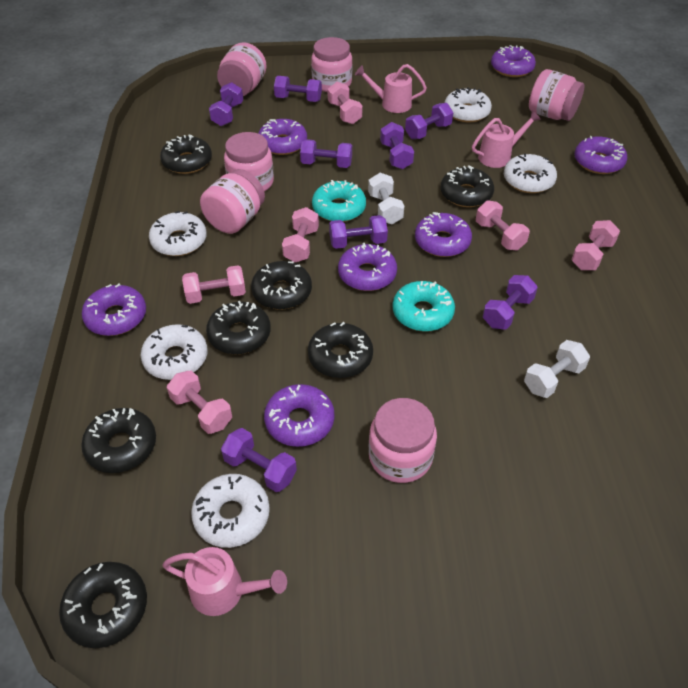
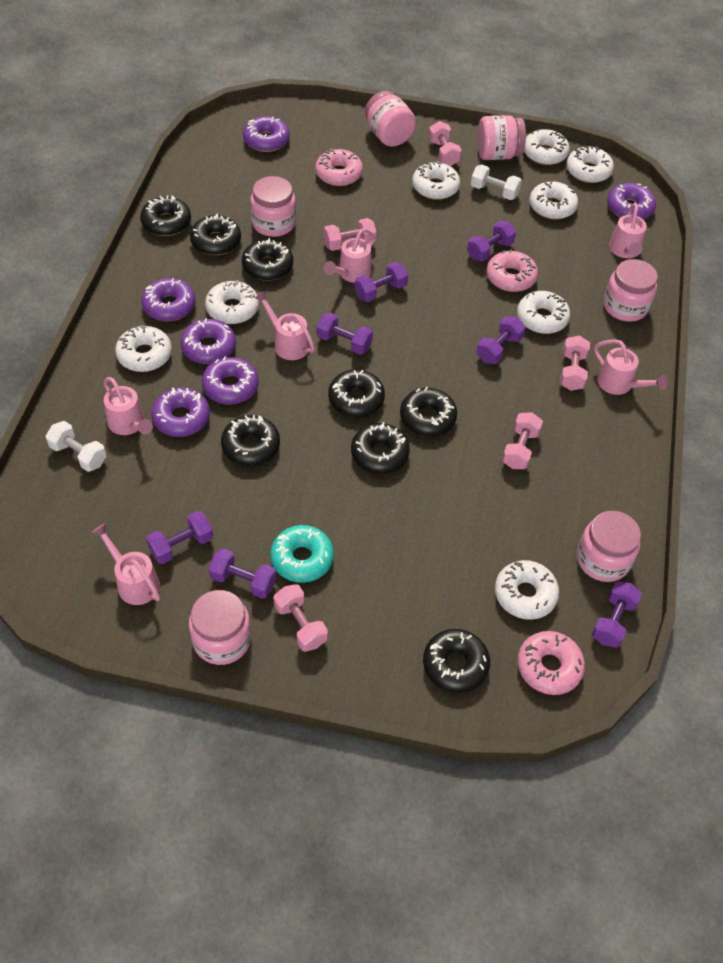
black donut: 7 -> 8
pink donut: 0 -> 3
pink dumbbell: 6 -> 5
pink watering can: 3 -> 6
purple donut: 7 -> 6
purple dumbbell: 8 -> 7
turquoise donut: 2 -> 1
white donut: 5 -> 8

